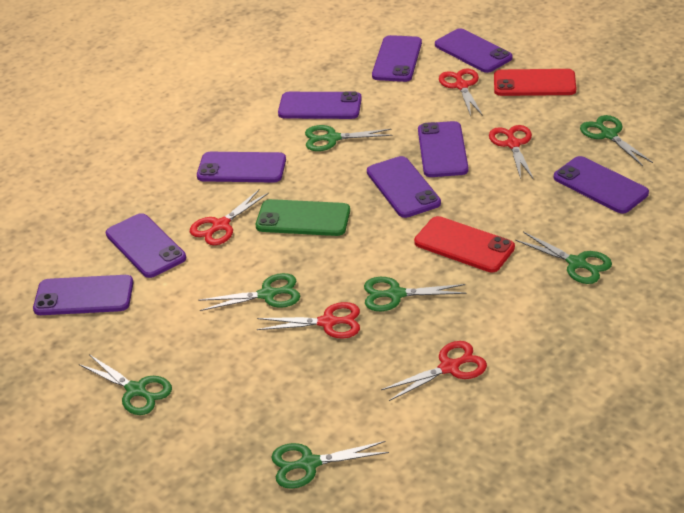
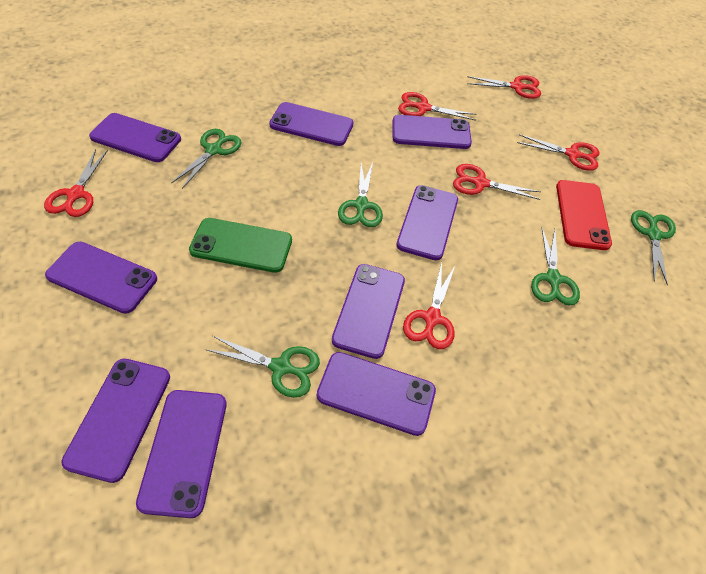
green scissors: 7 -> 5
red phone: 2 -> 1
red scissors: 5 -> 6

